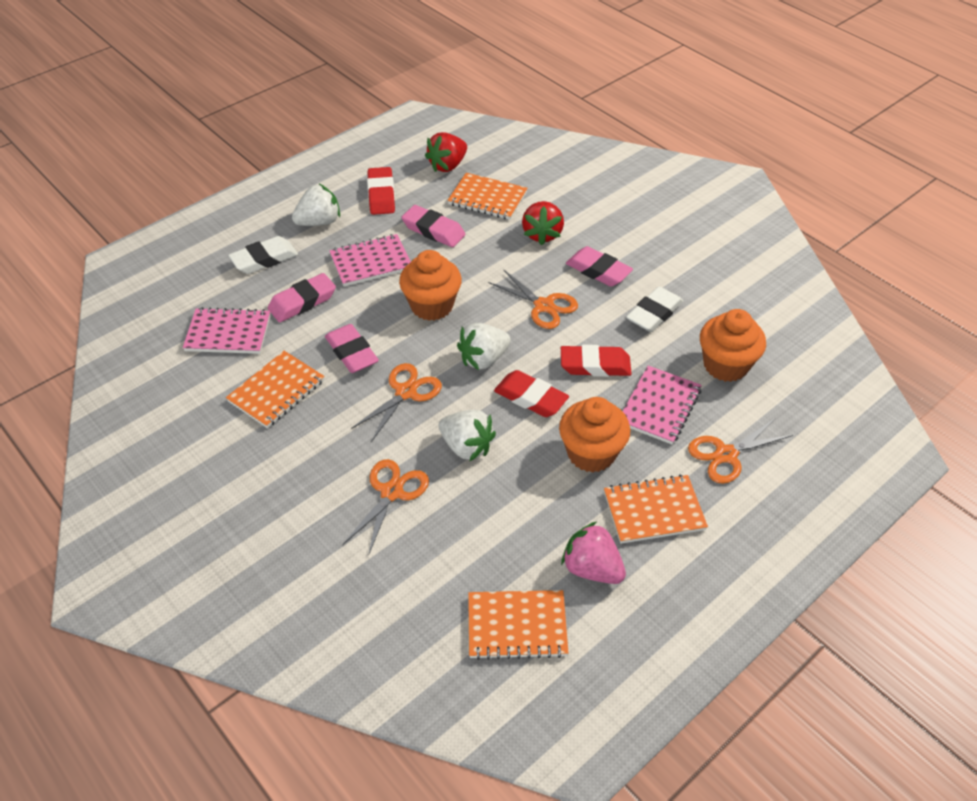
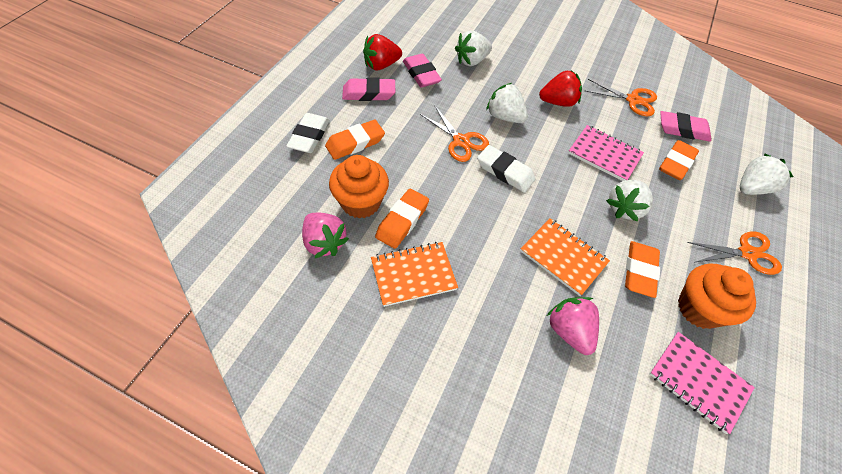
orange cupcake: 3 -> 2
orange eraser: 0 -> 4
orange notebook: 4 -> 2
orange scissors: 4 -> 3
pink eraser: 4 -> 3
pink notebook: 3 -> 2
pink strawberry: 1 -> 2
red eraser: 3 -> 0
white strawberry: 3 -> 4

